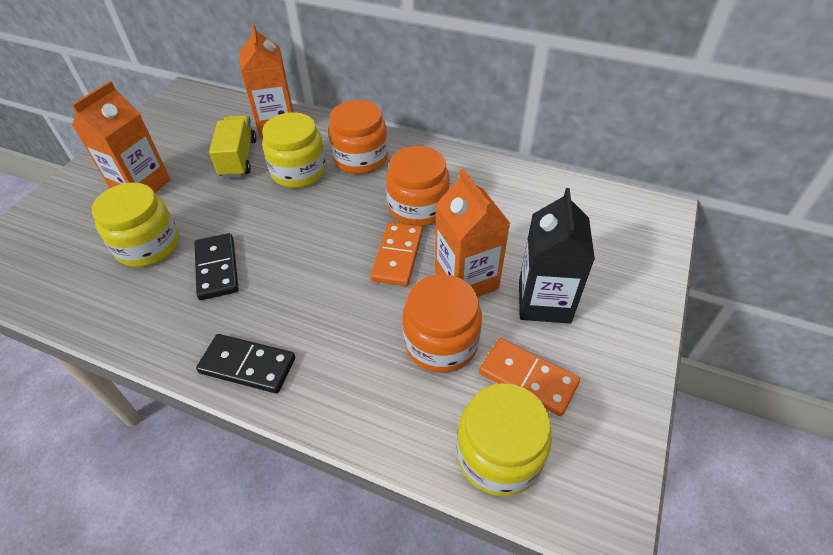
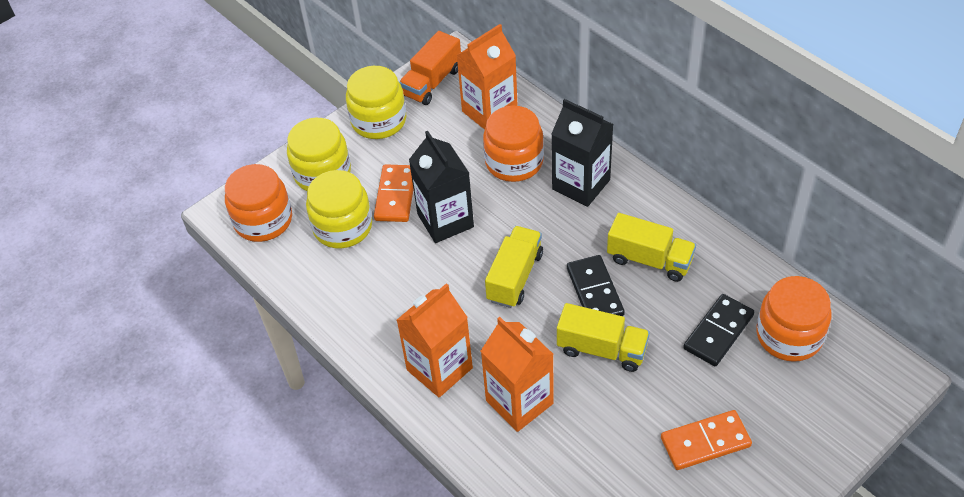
black carton: 1 -> 2
orange truck: 0 -> 1
yellow truck: 1 -> 3

